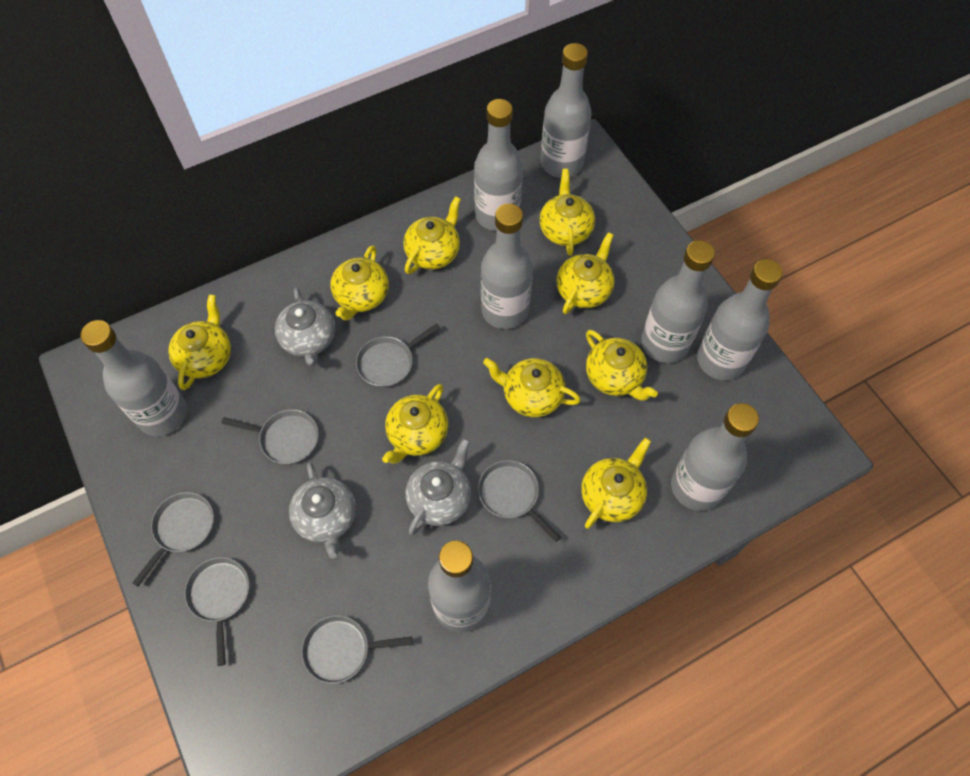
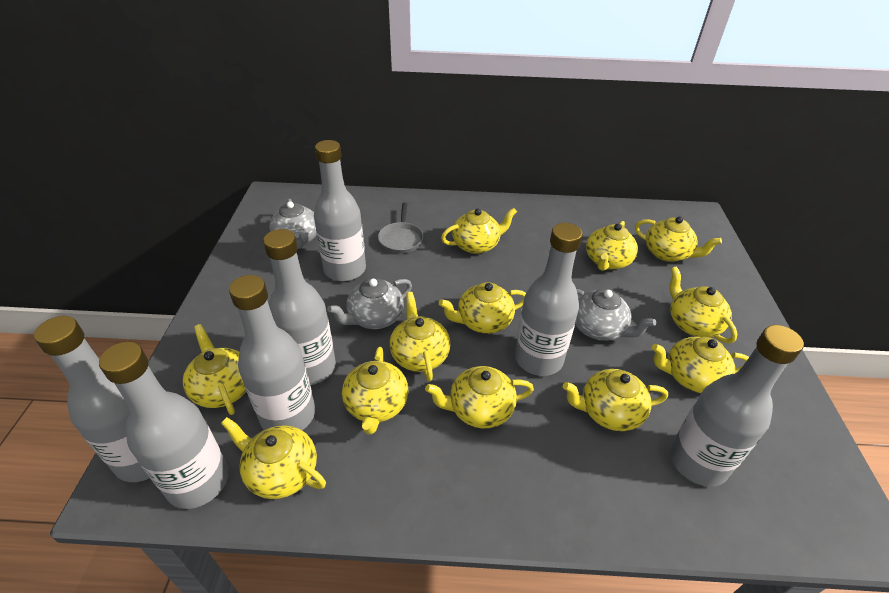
grey bottle: 8 -> 7
grey pan: 6 -> 1
yellow teapot: 9 -> 12

